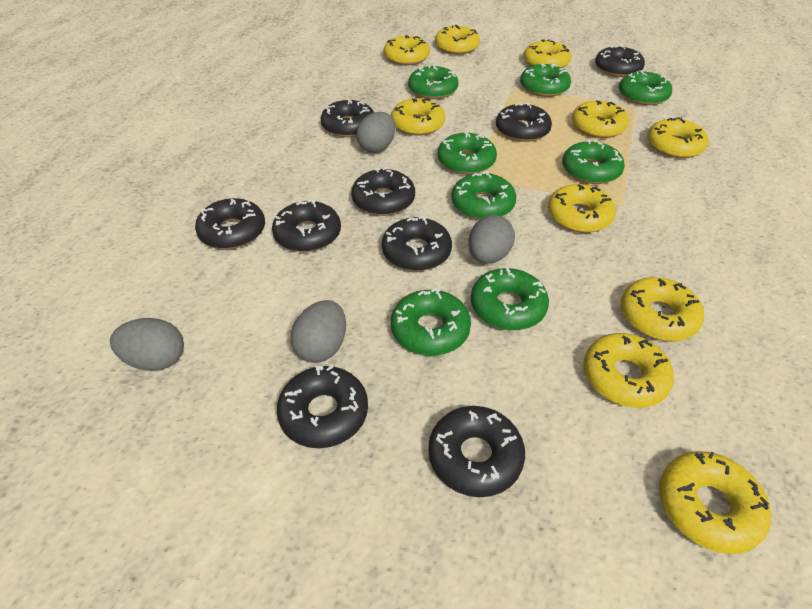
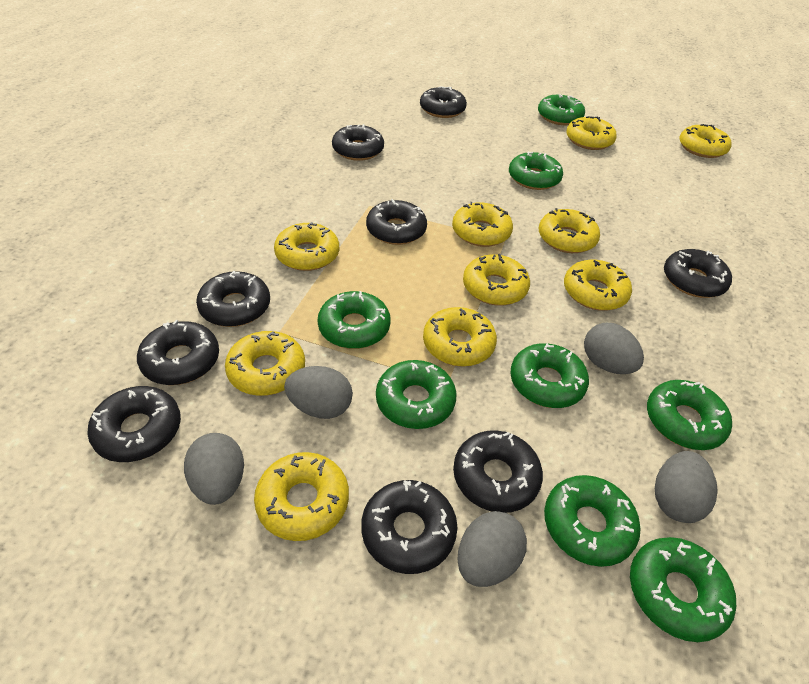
grey egg: 4 -> 5

